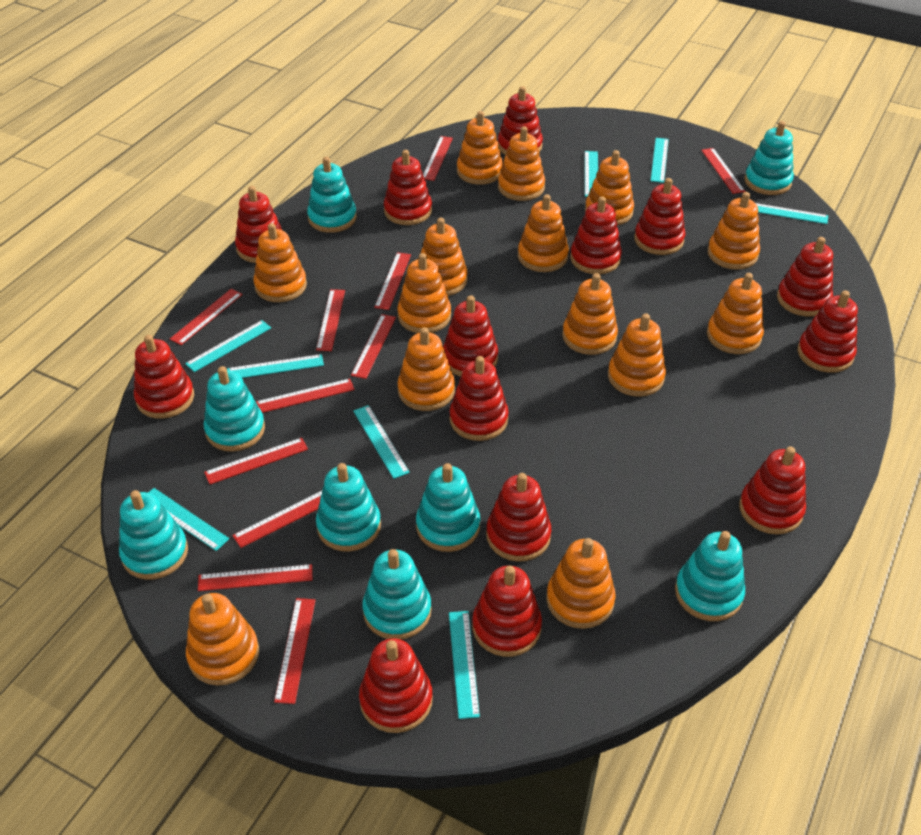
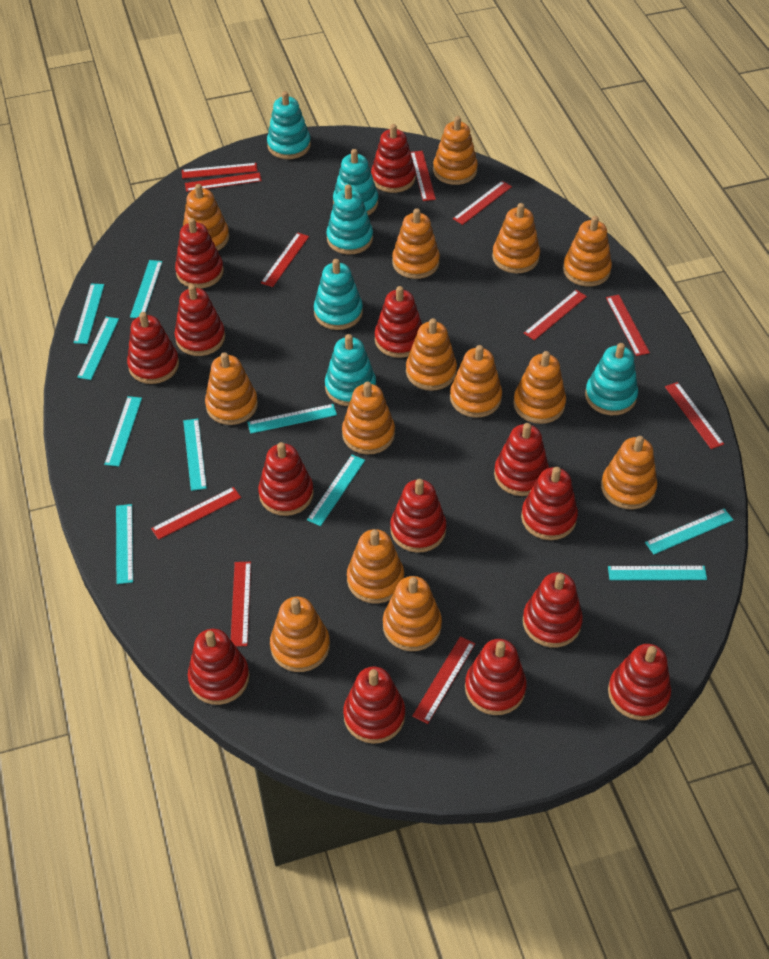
turquoise ruler: 8 -> 10
turquoise stacking toy: 8 -> 6

